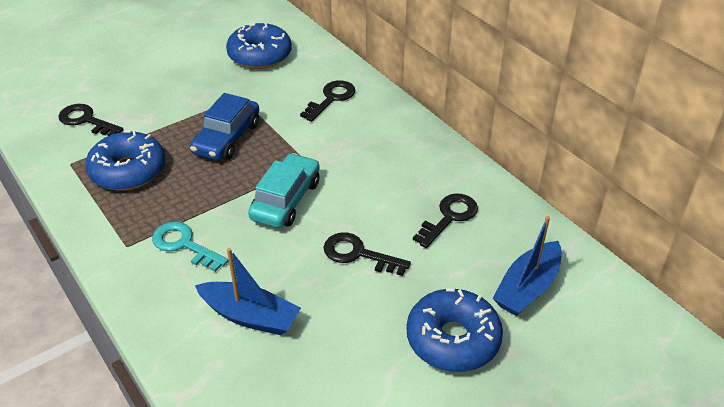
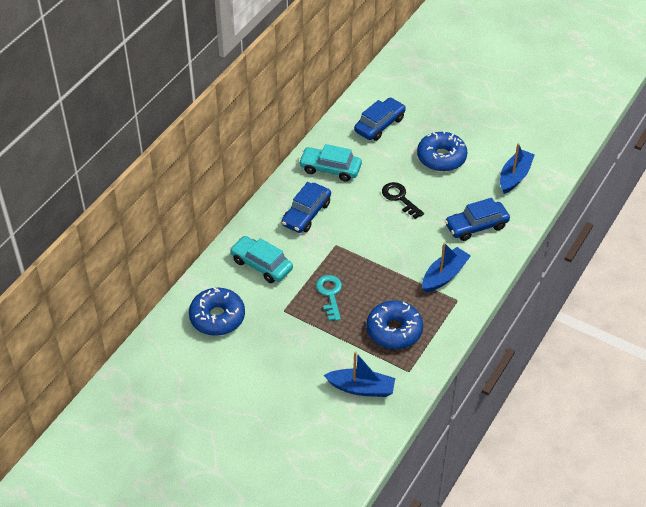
black key: 4 -> 1
blue boat: 2 -> 3
blue car: 1 -> 3
turquoise car: 1 -> 2

